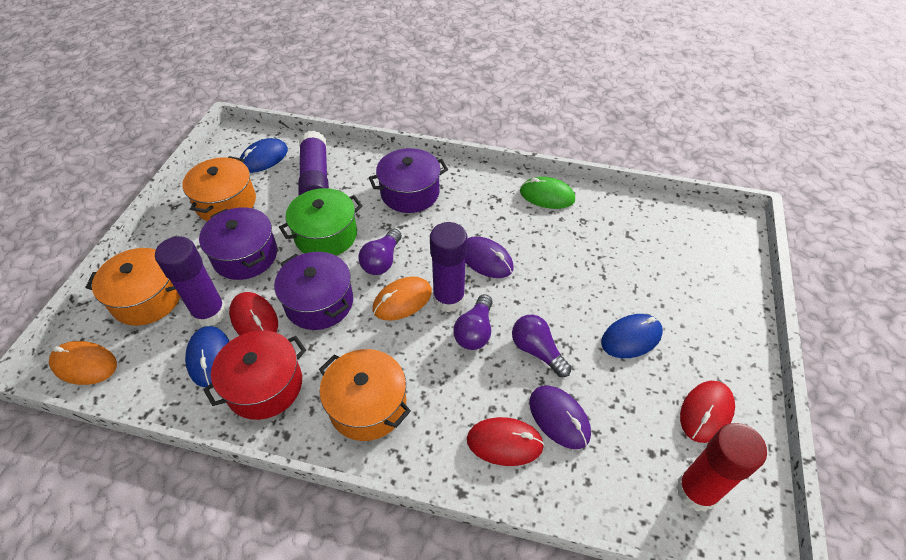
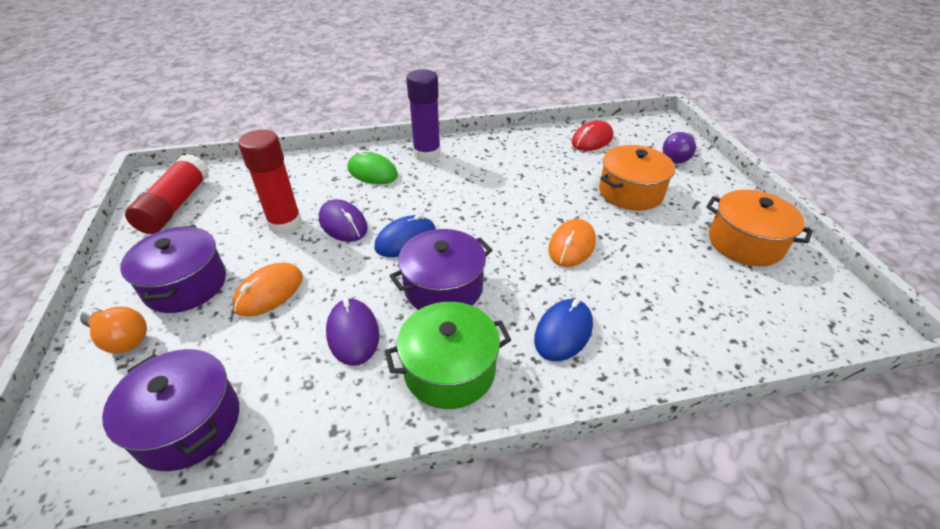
blue mouse: 3 -> 2
orange light bulb: 0 -> 1
orange pot: 3 -> 2
purple glue stick: 3 -> 1
purple light bulb: 3 -> 1
red glue stick: 1 -> 2
red mouse: 3 -> 1
red pot: 1 -> 0

